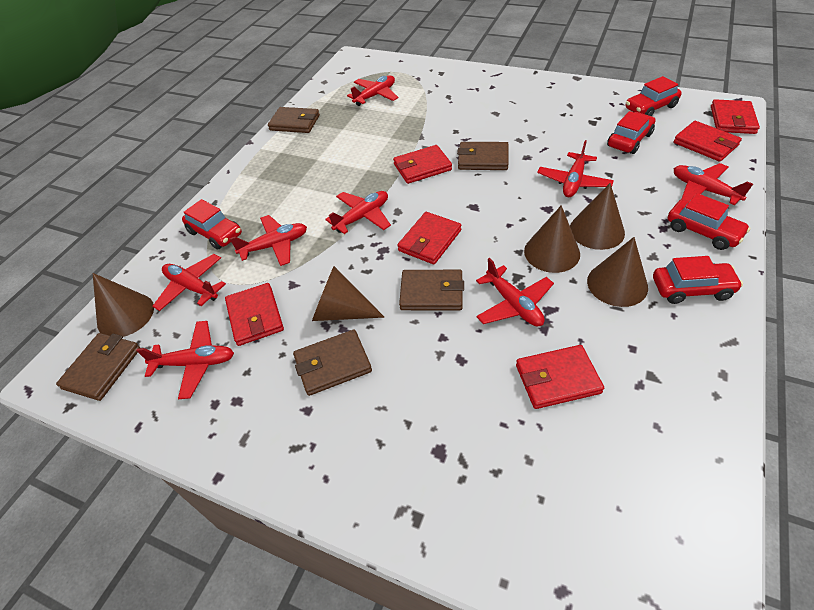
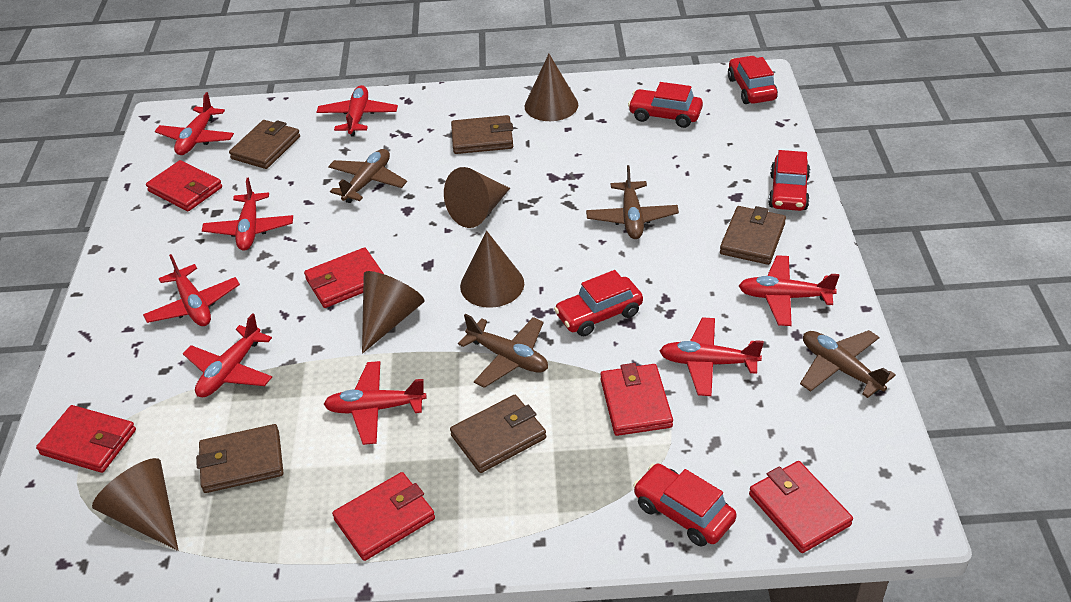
brown plane: 0 -> 4

